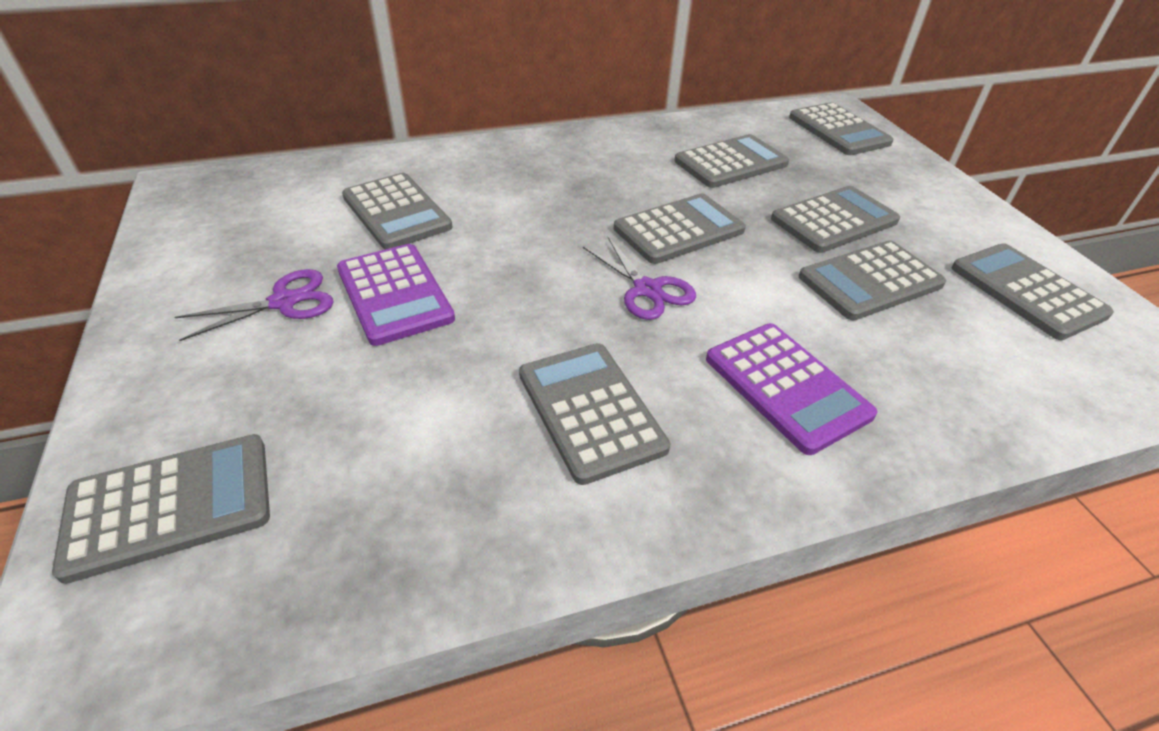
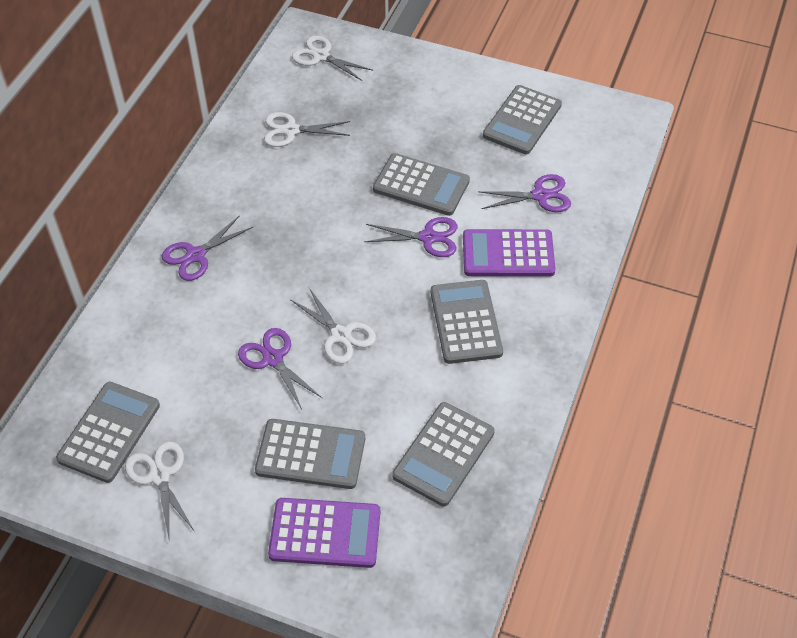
grey calculator: 9 -> 6
purple scissors: 2 -> 4
white scissors: 0 -> 4

